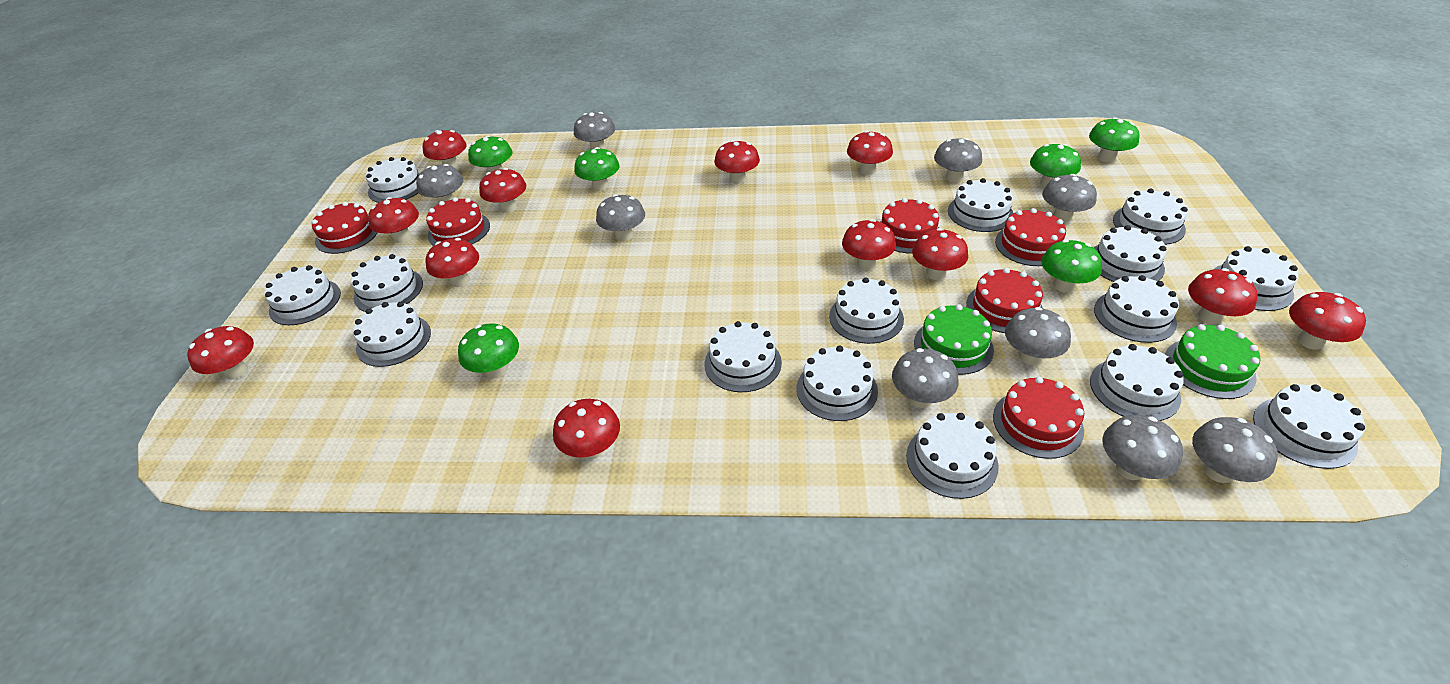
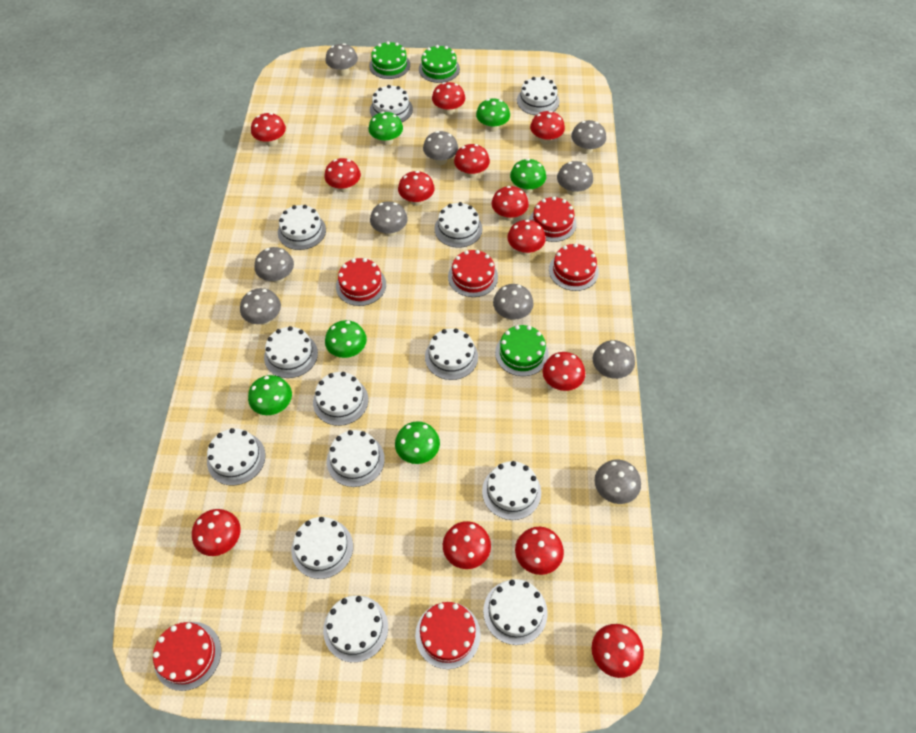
green cake: 2 -> 3
grey mushroom: 9 -> 10
red mushroom: 12 -> 13
white cake: 15 -> 13

